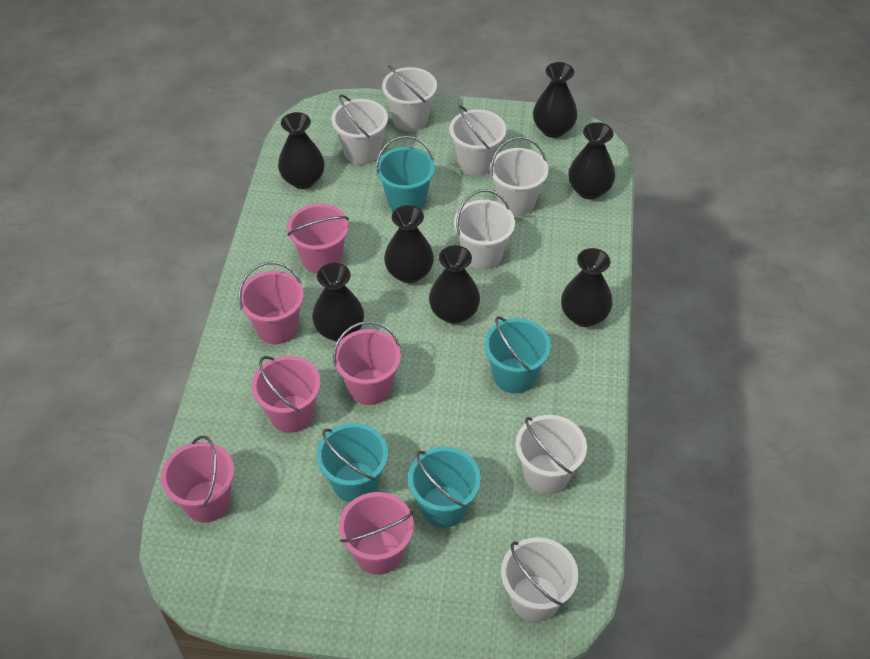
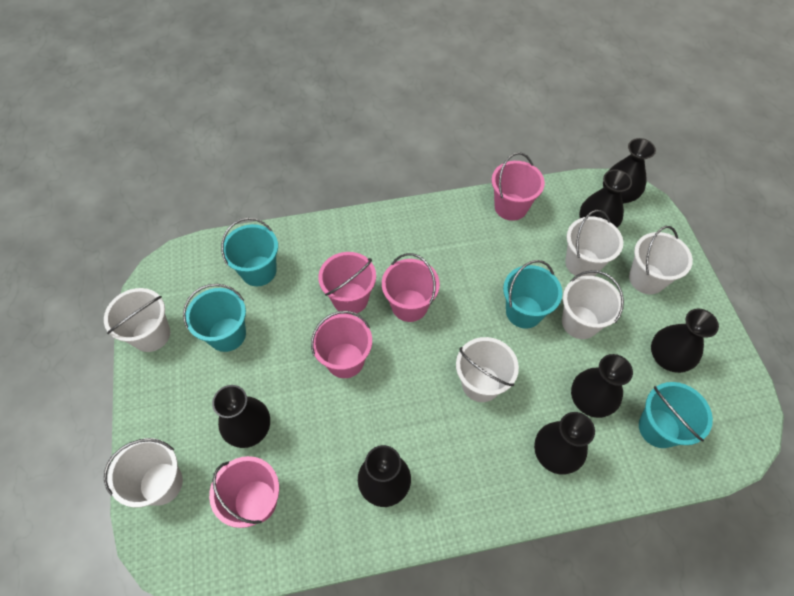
pink bucket: 6 -> 5
white bucket: 7 -> 6

